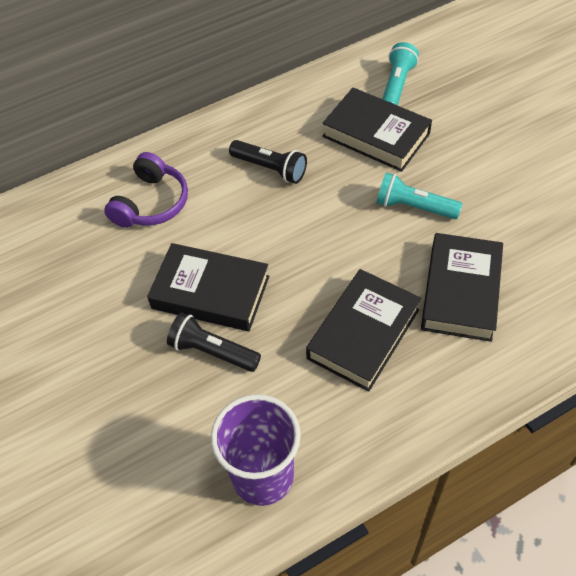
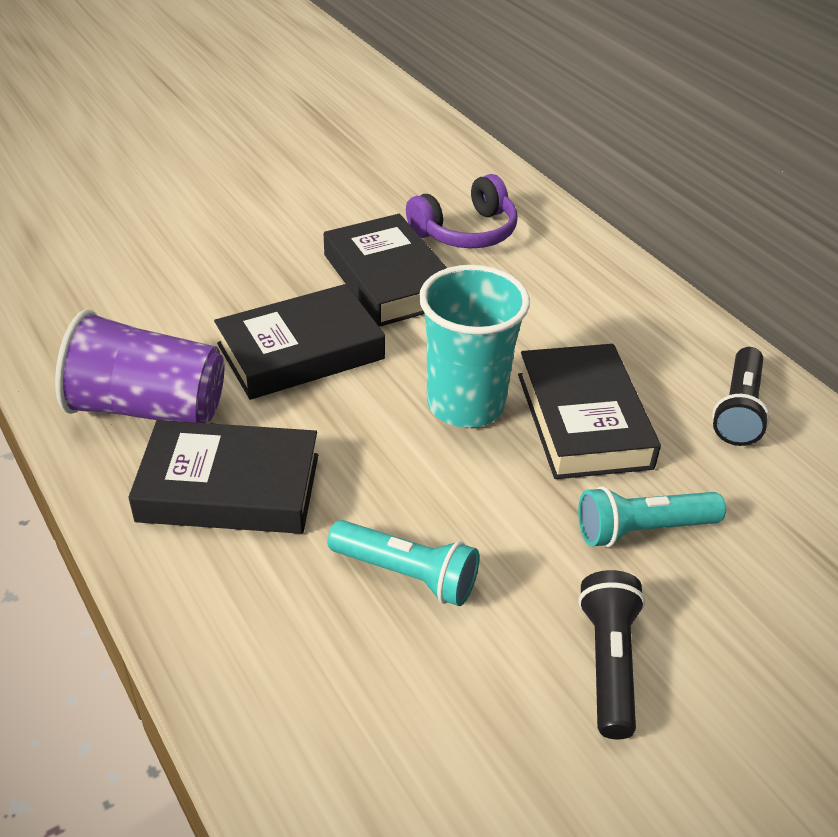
turquoise cup: 0 -> 1

